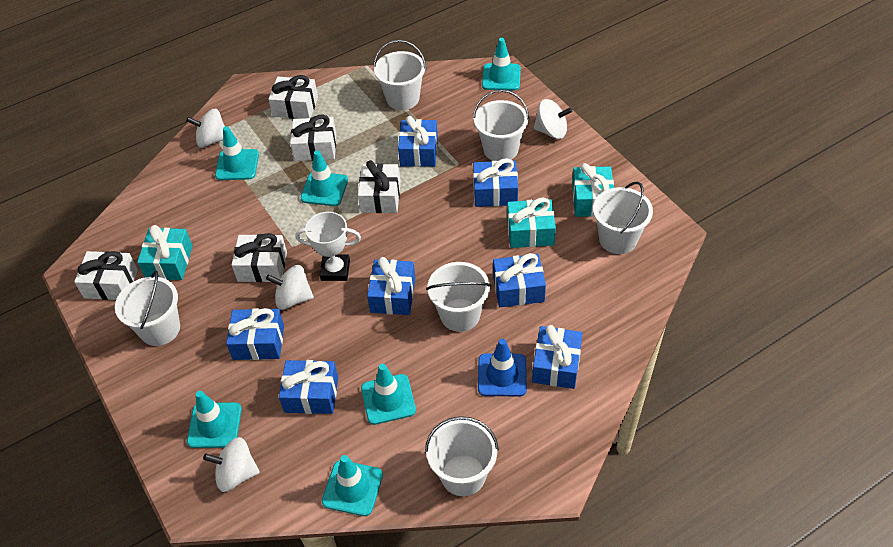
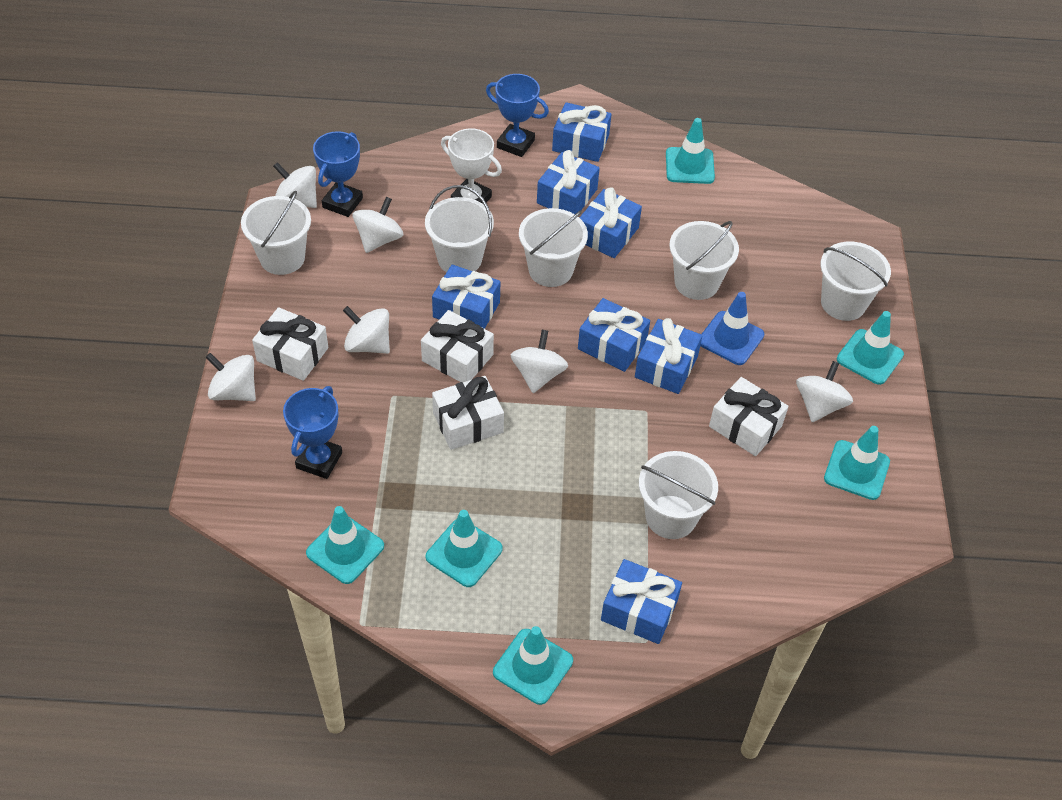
blue trophy: 0 -> 3
turquoise gift: 3 -> 0
white gift: 5 -> 4
white spinning top: 4 -> 6

